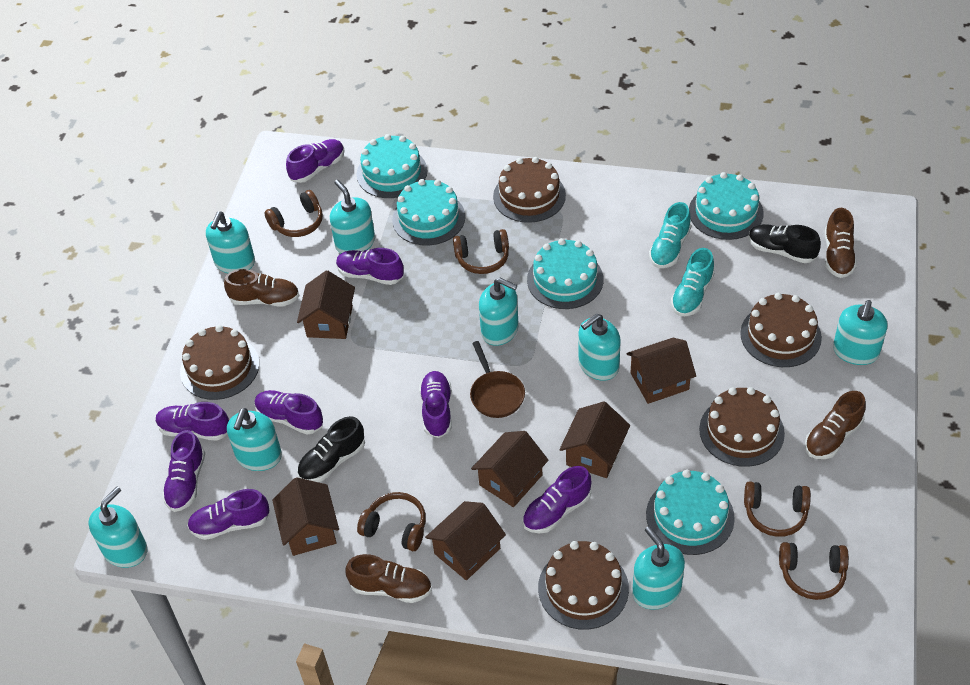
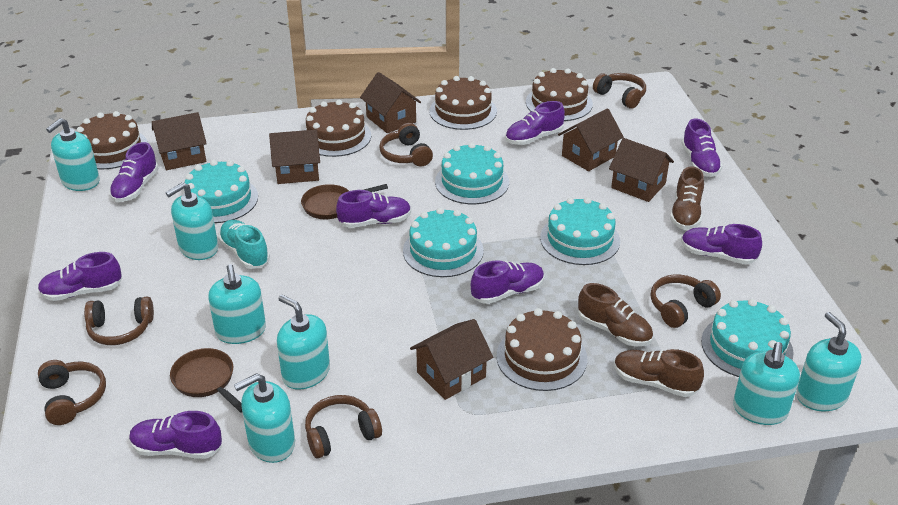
black shoe: 2 -> 0
brown headphones: 5 -> 6
brown pan: 1 -> 2
brown shoe: 4 -> 3
turquoise shoe: 2 -> 1
turquoise soap dispenser: 8 -> 7

